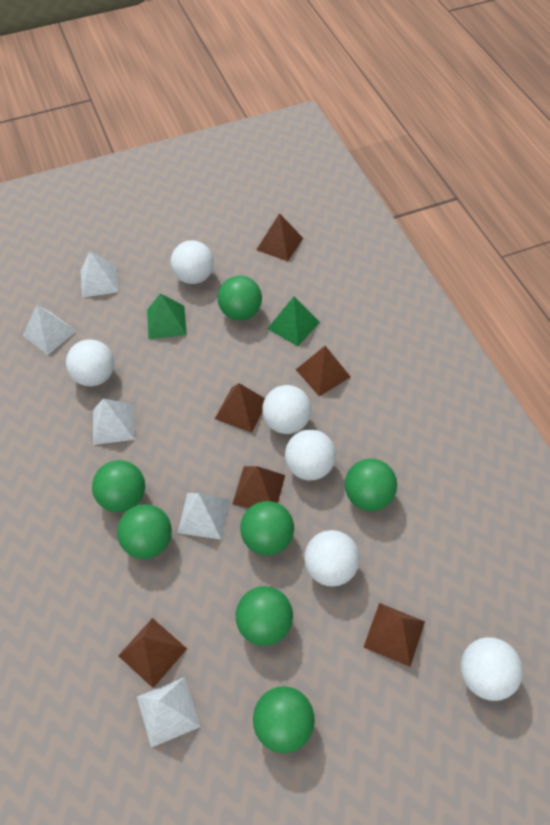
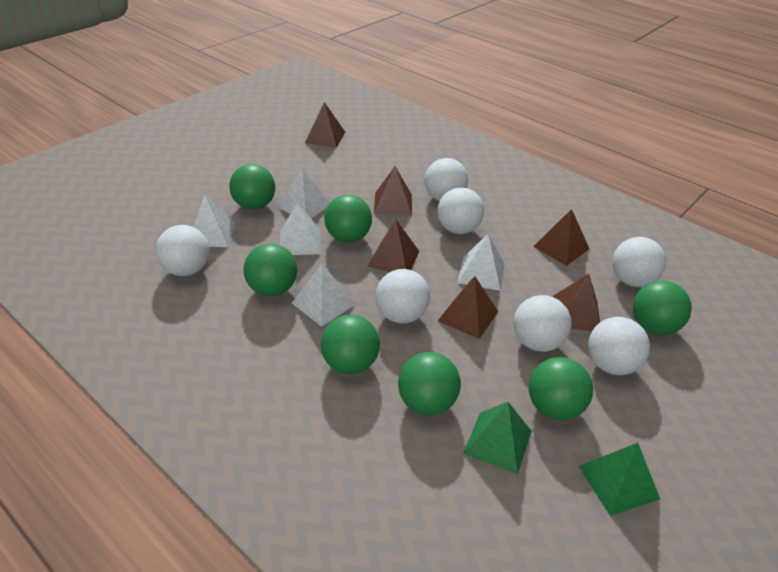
white ball: 6 -> 7

